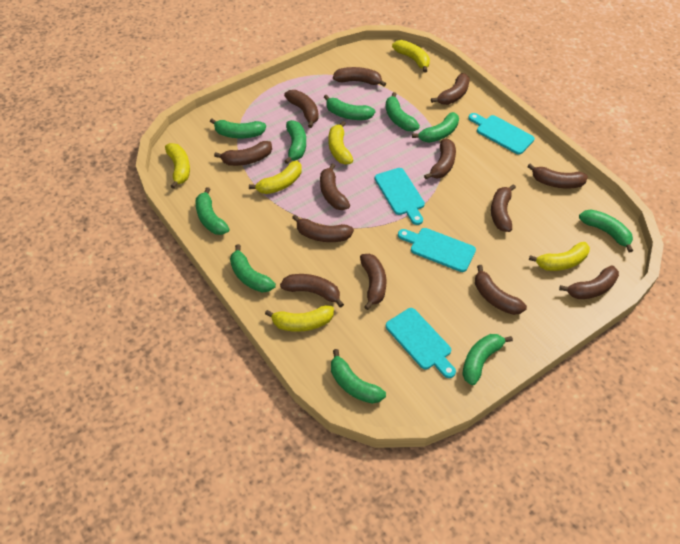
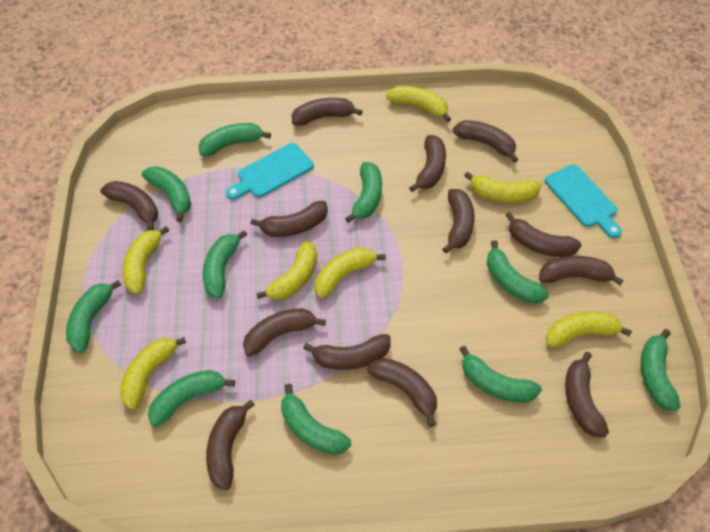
turquoise cutting board: 4 -> 2
yellow banana: 6 -> 7

